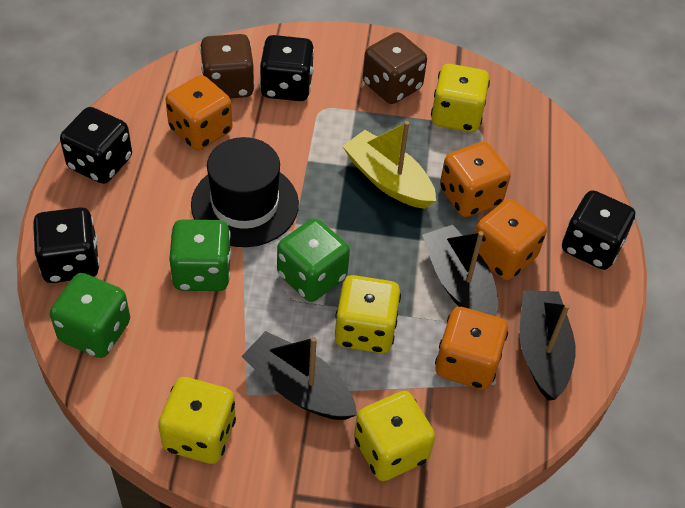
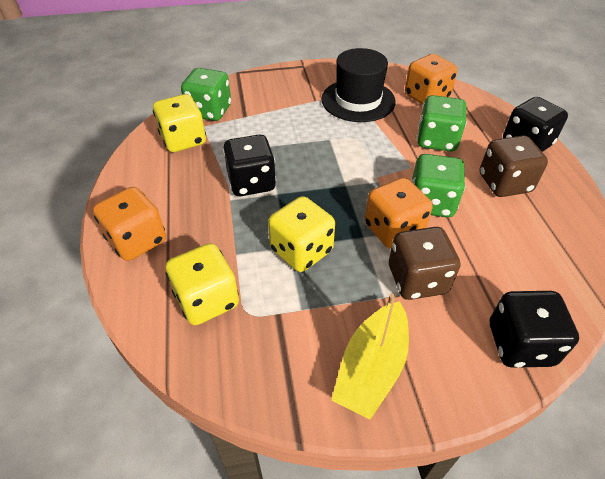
black boat: 3 -> 0
black dice: 4 -> 3
orange dice: 4 -> 3
yellow dice: 4 -> 3

